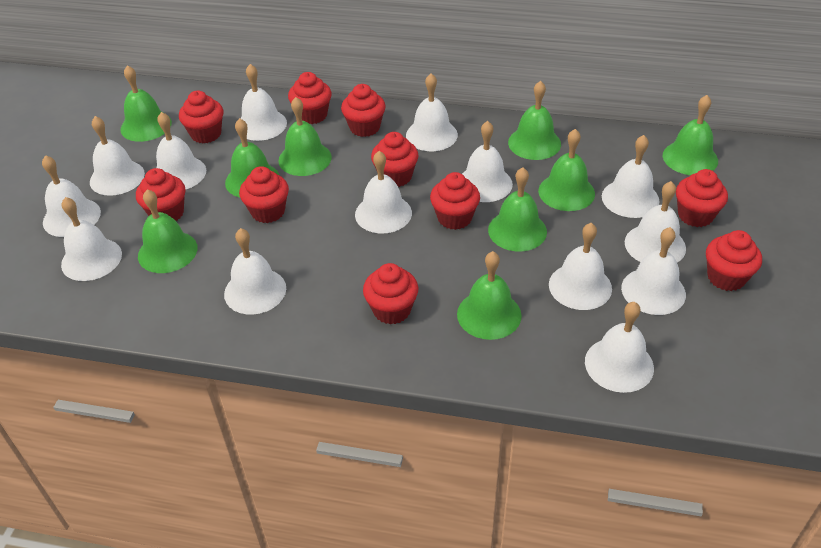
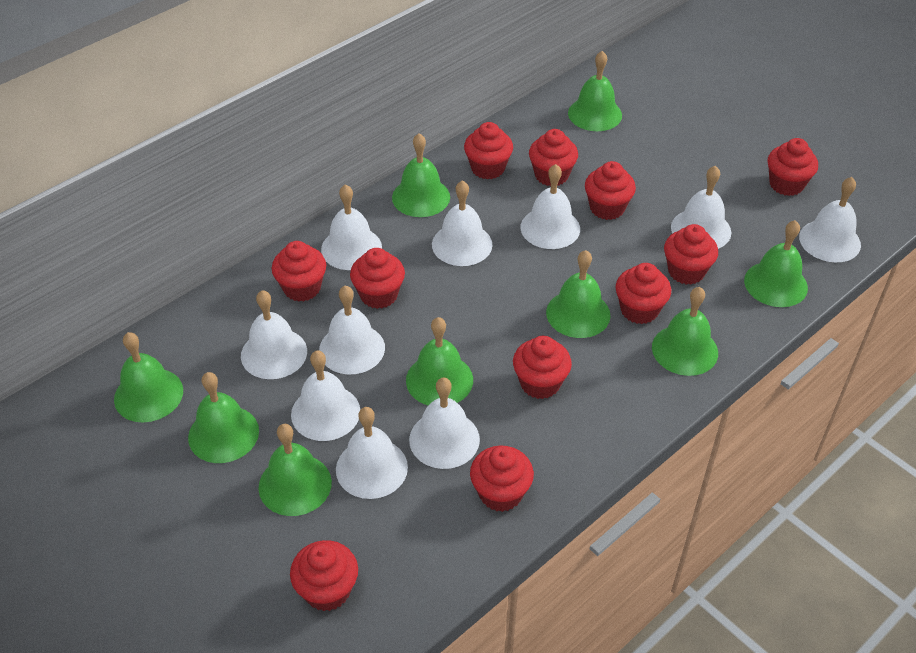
red cupcake: 10 -> 11
white bell: 14 -> 10

